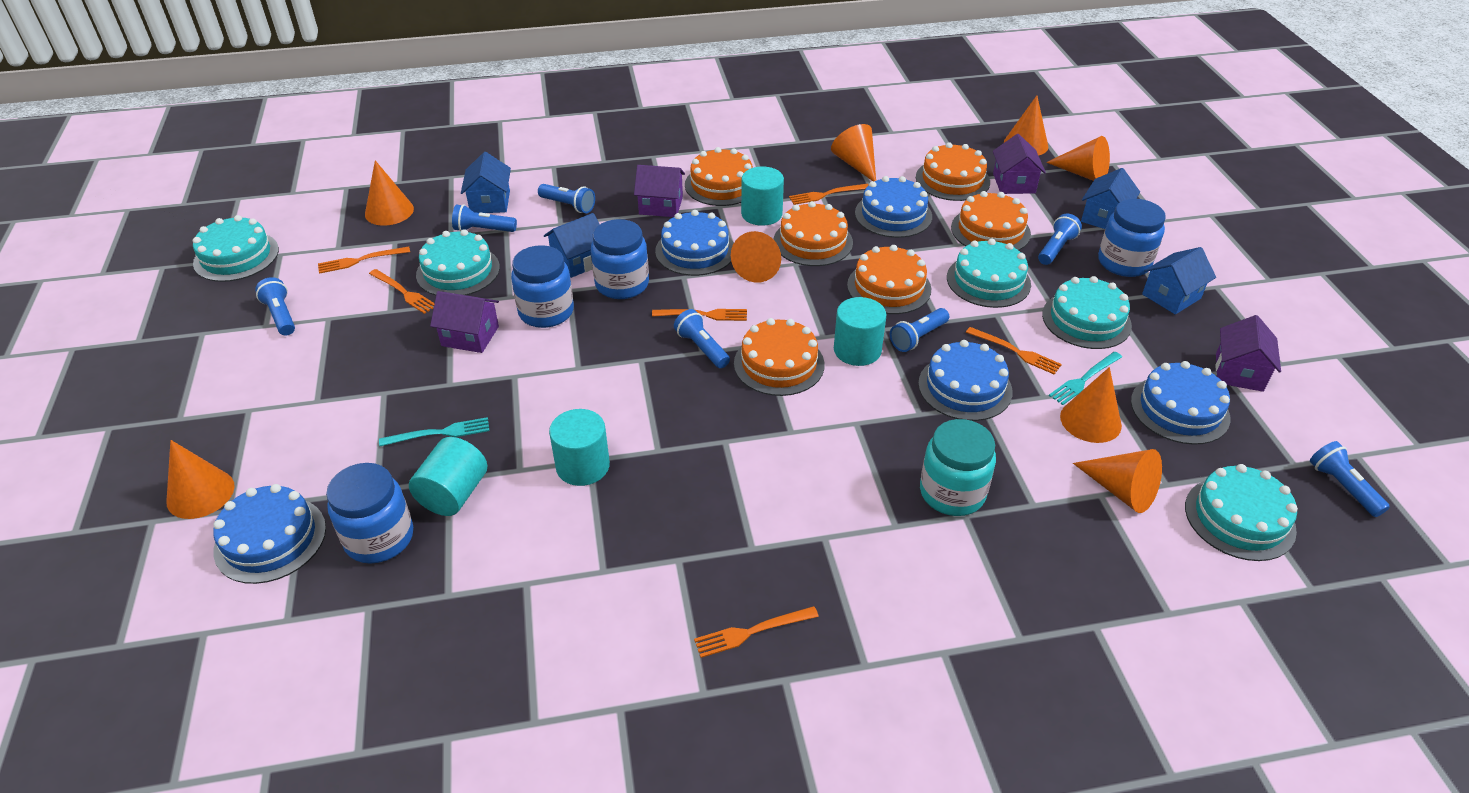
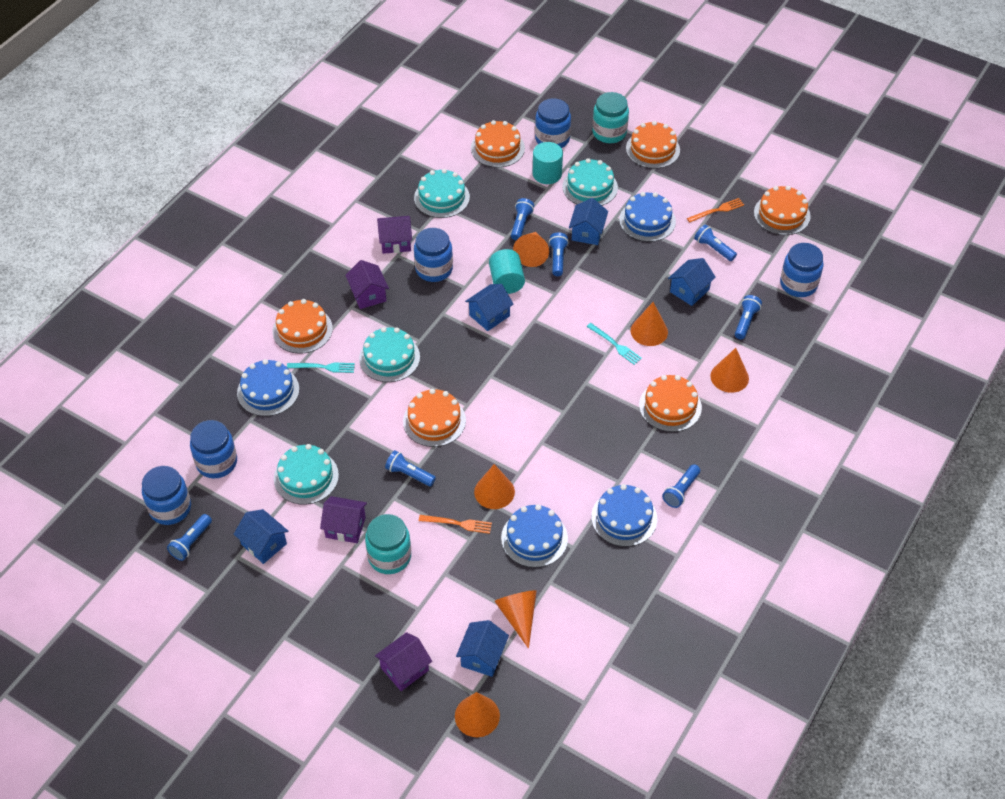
blue cake: 5 -> 4
blue house: 4 -> 5
blue jar: 4 -> 5
orange cone: 8 -> 6
orange fork: 6 -> 2
turquoise cake: 5 -> 4
turquoise cylinder: 4 -> 2
turquoise jar: 1 -> 2

